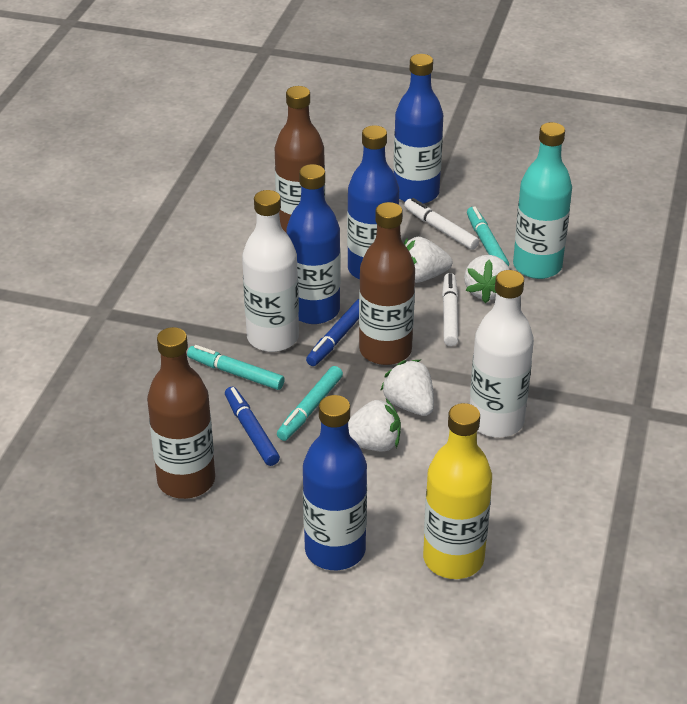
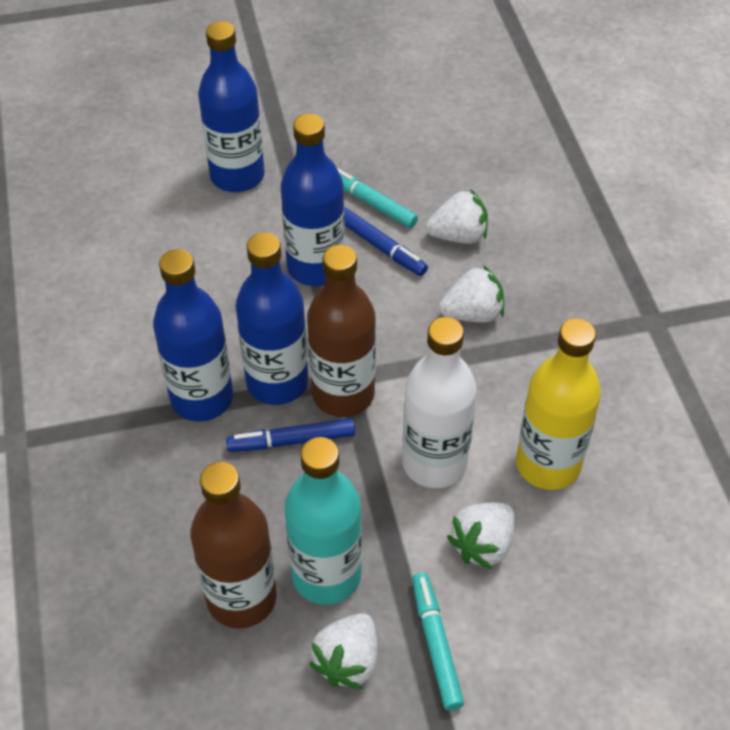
brown bottle: 3 -> 2
turquoise marker: 3 -> 2
white bottle: 2 -> 1
white marker: 2 -> 0

